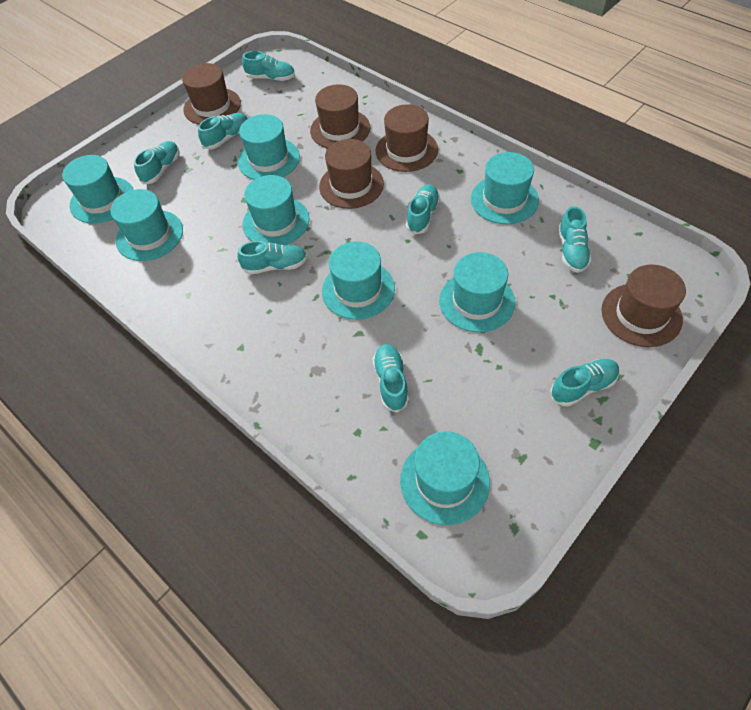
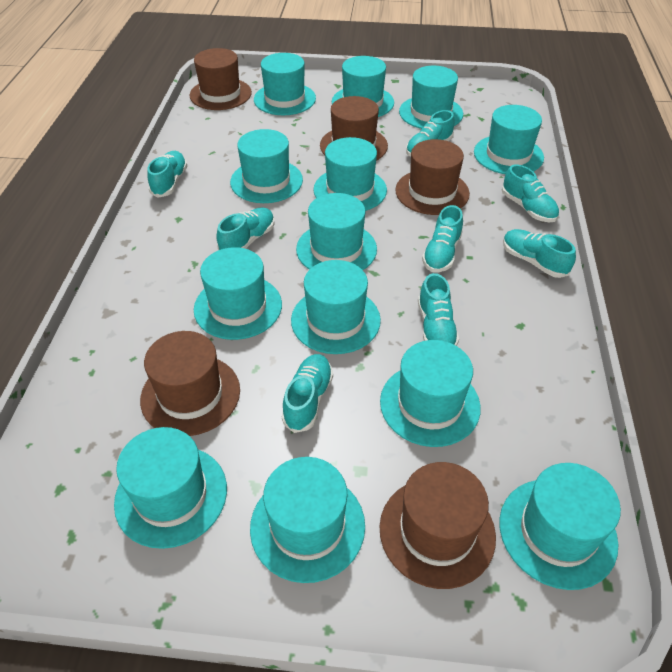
turquoise hat: 8 -> 13

